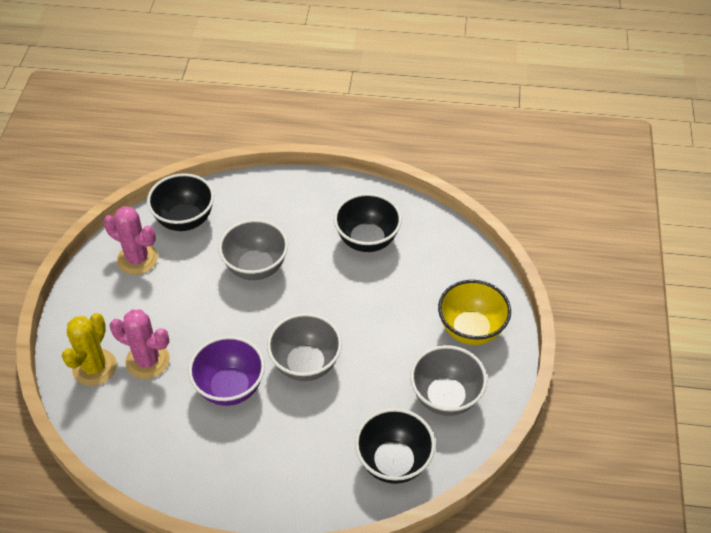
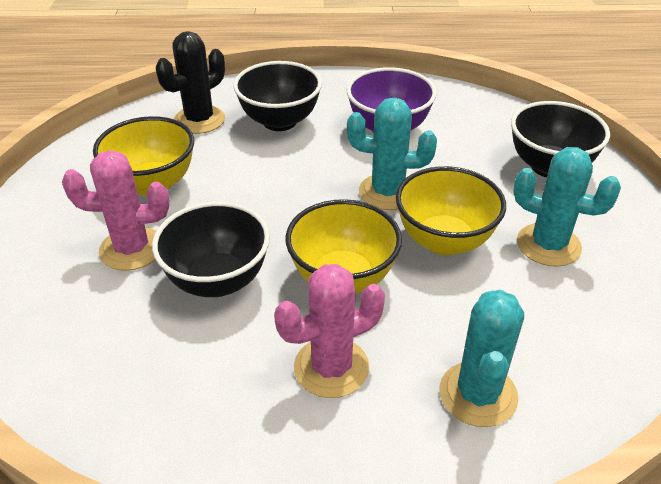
black cactus: 0 -> 1
grey bowl: 3 -> 0
turquoise cactus: 0 -> 3
yellow bowl: 1 -> 3
yellow cactus: 1 -> 0

